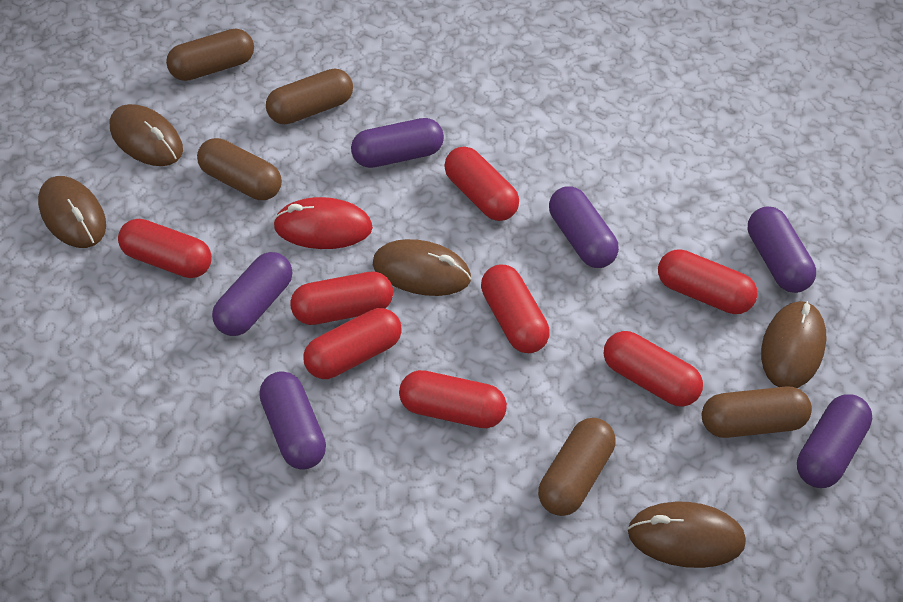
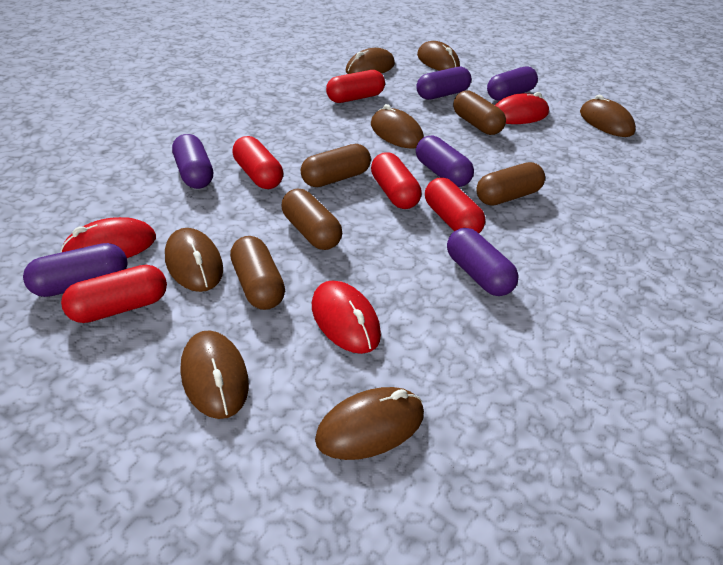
brown mouse: 5 -> 7
red capsule: 8 -> 5
red mouse: 1 -> 3

